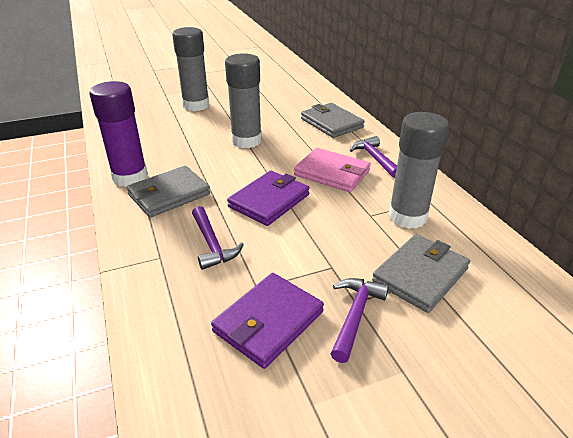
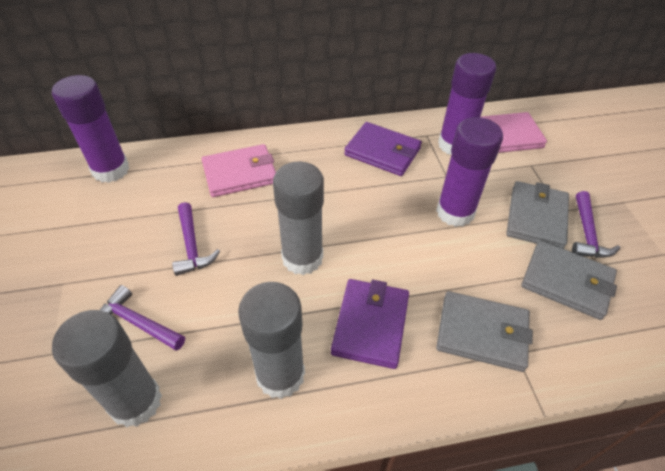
pink wallet: 1 -> 2
purple glue stick: 1 -> 3

